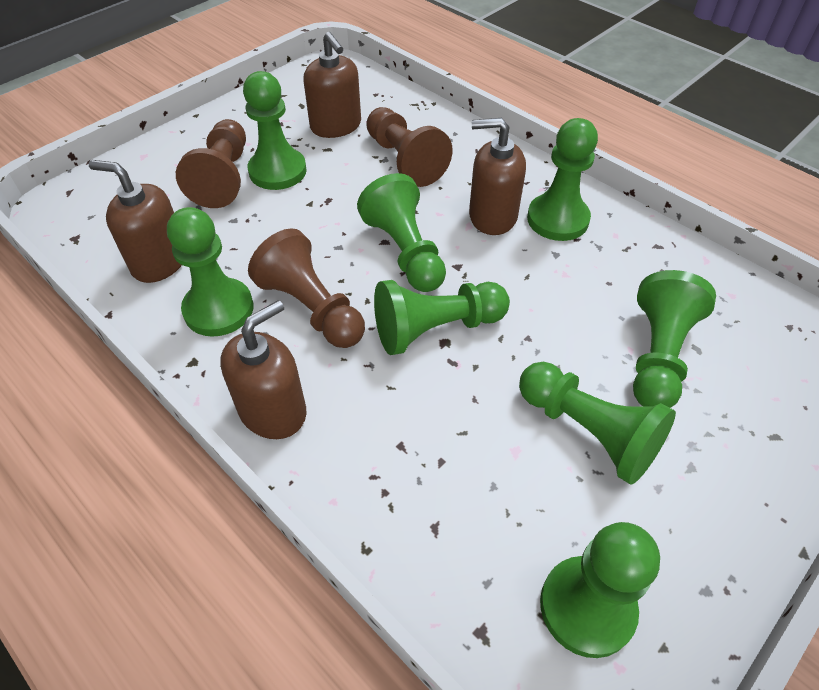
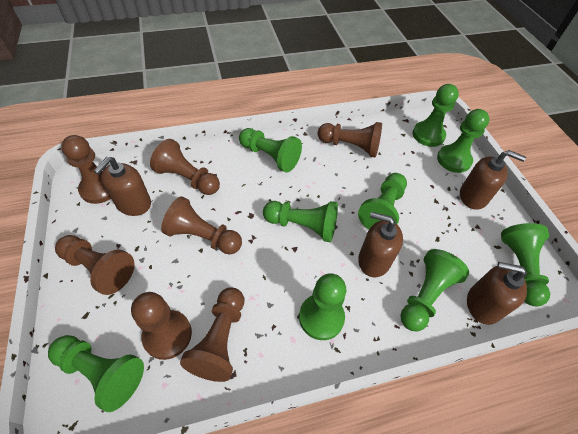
brown pawn: 3 -> 7
green pawn: 8 -> 9

